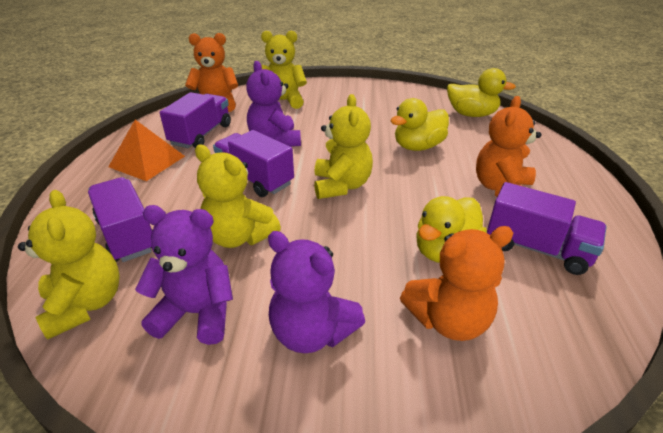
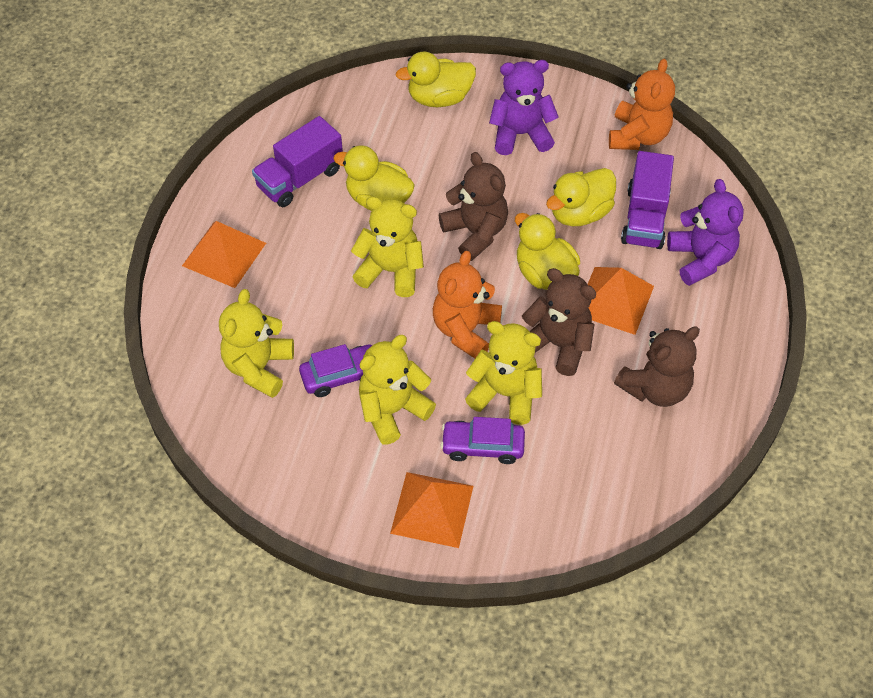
brown teddy bear: 0 -> 3
orange pyramid: 1 -> 3
orange teddy bear: 3 -> 2
purple car: 0 -> 2
purple teddy bear: 3 -> 2
purple truck: 4 -> 2
yellow duck: 3 -> 4

